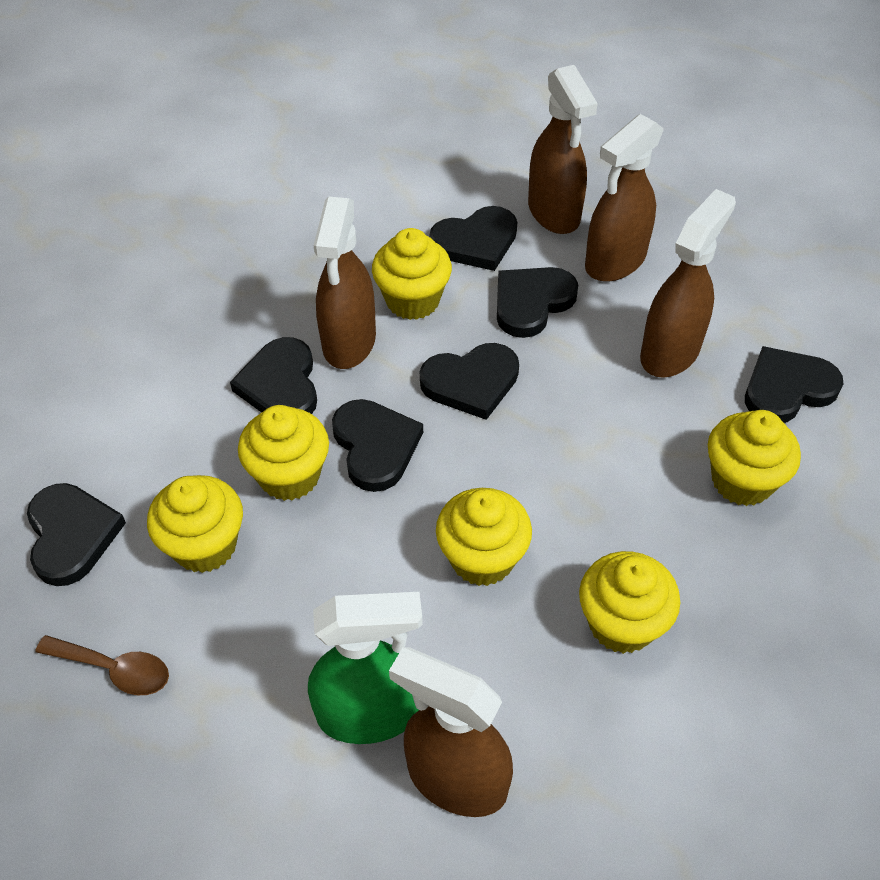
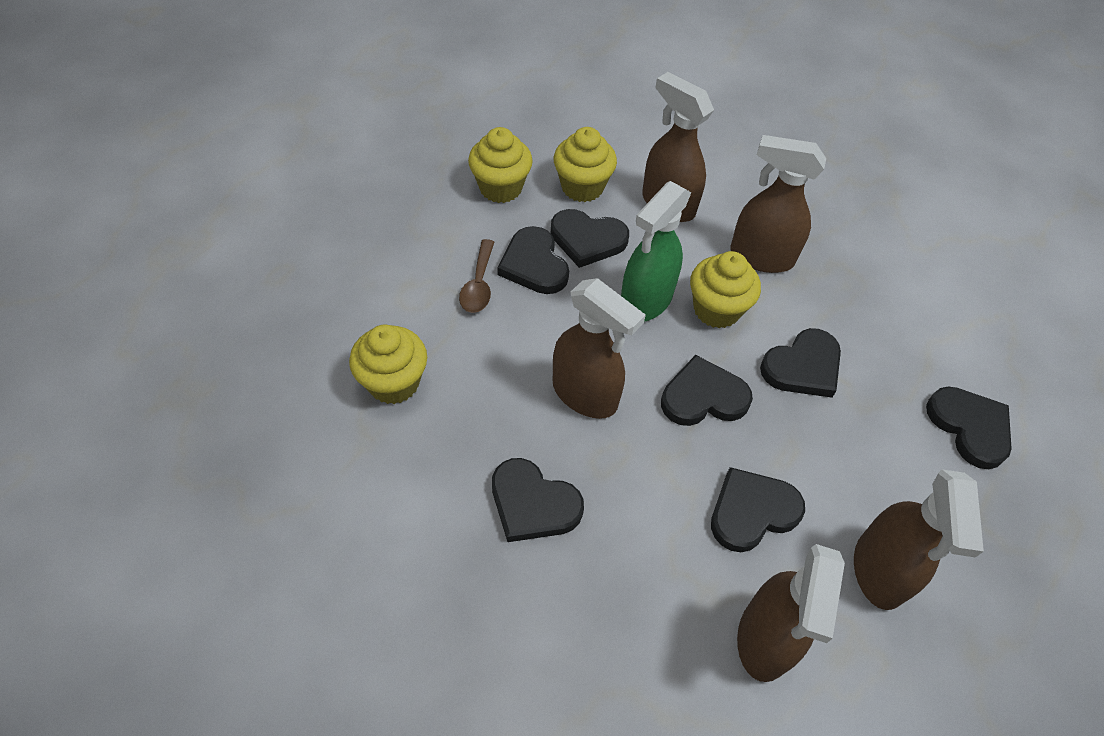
yellow cupcake: 6 -> 4

